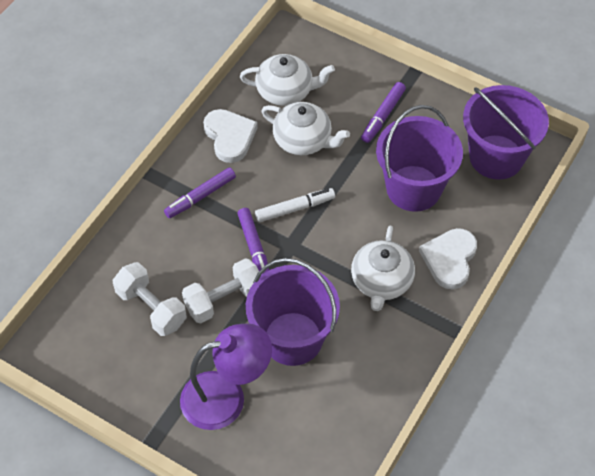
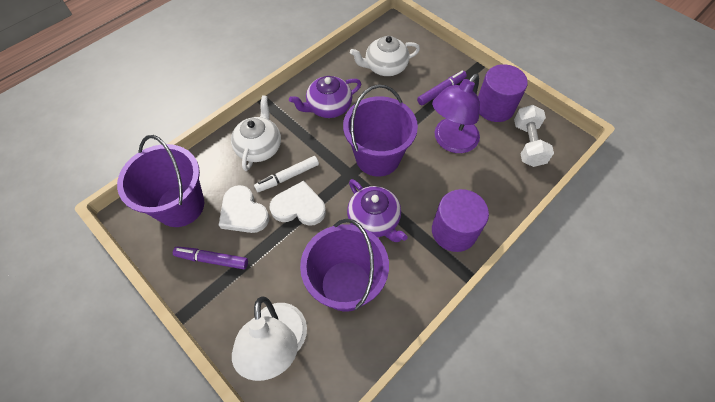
purple cylinder: 0 -> 2
purple marker: 3 -> 2
purple teapot: 0 -> 2
white dumbbell: 2 -> 1
white lamp: 0 -> 1
white teapot: 3 -> 2

